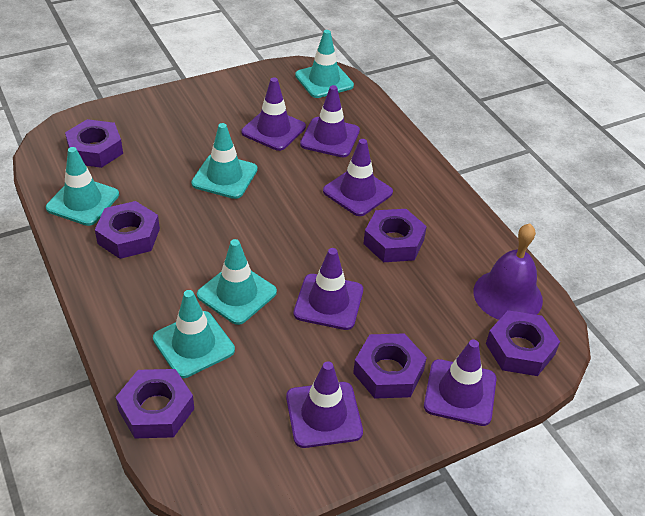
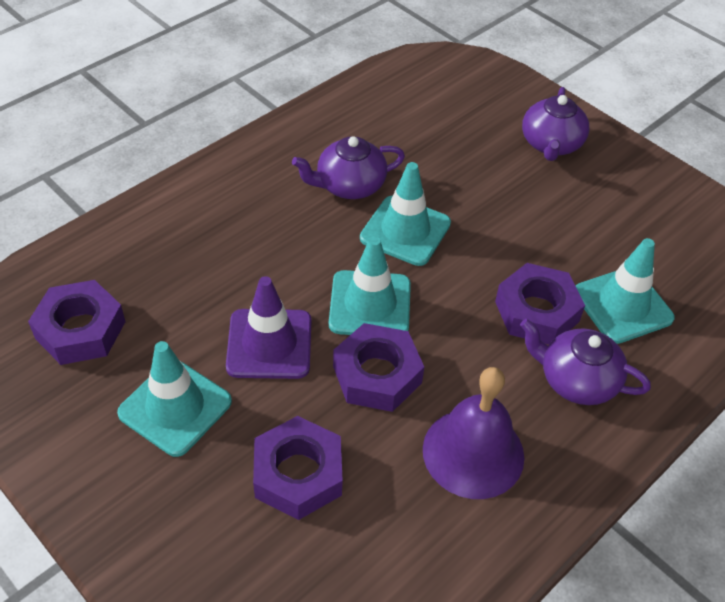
purple nut: 6 -> 4
purple teapot: 0 -> 3
purple traffic cone: 6 -> 1
turquoise traffic cone: 5 -> 4

